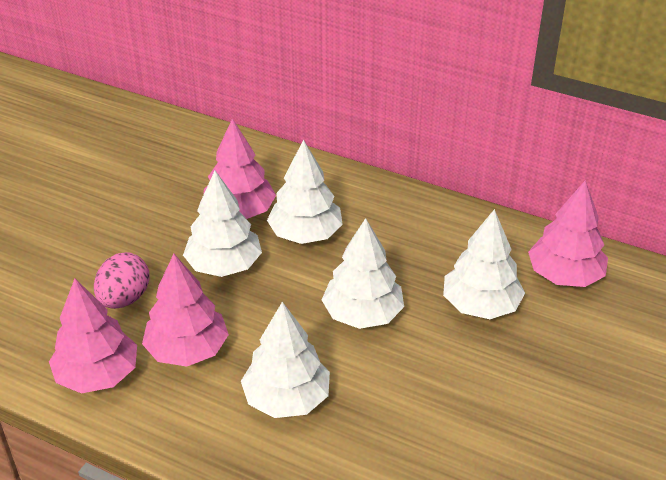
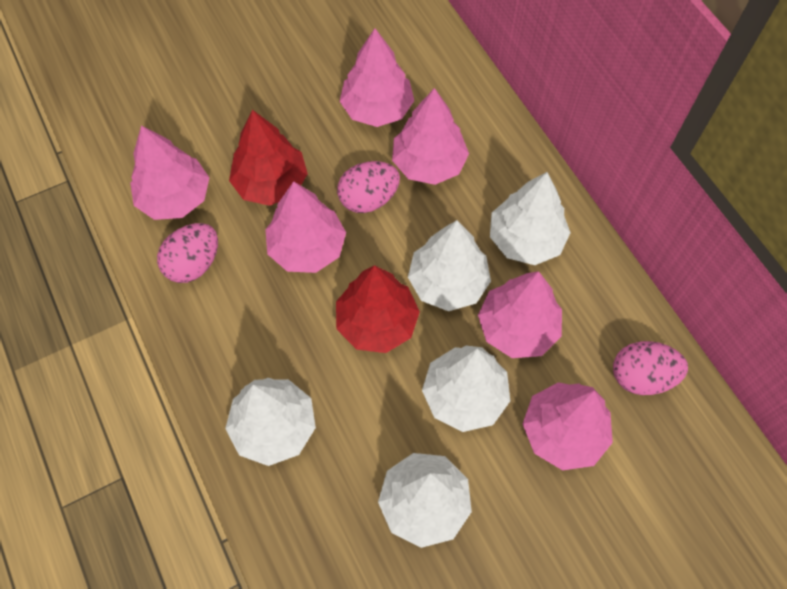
pink egg: 1 -> 3
pink tree: 4 -> 6
red tree: 0 -> 2

